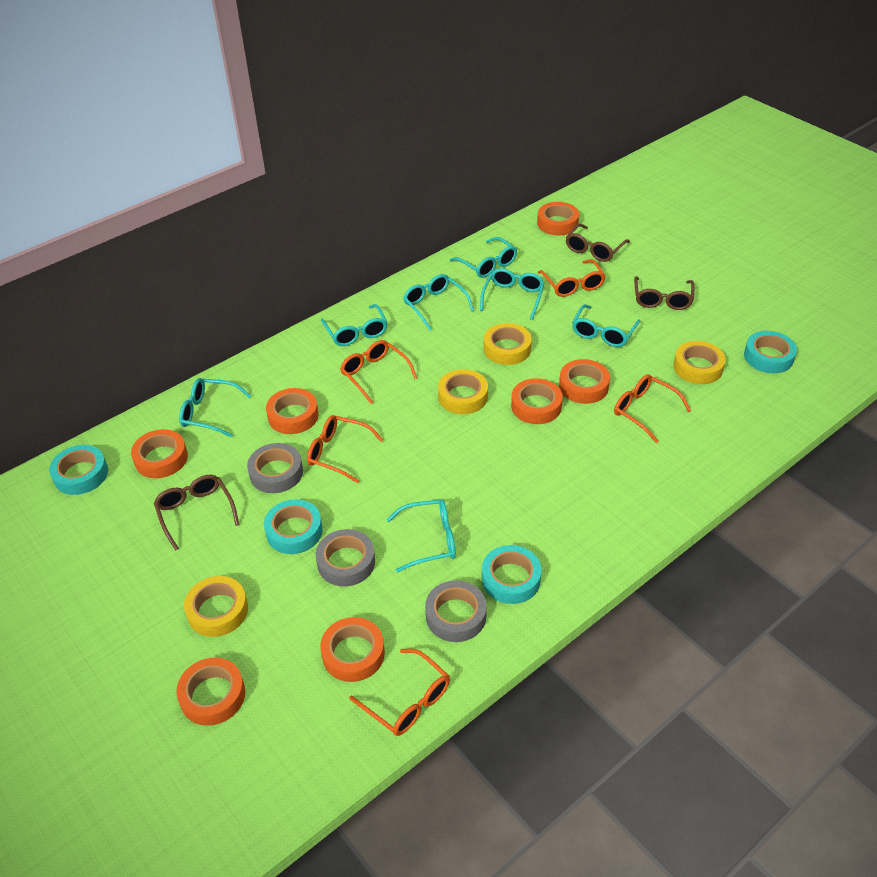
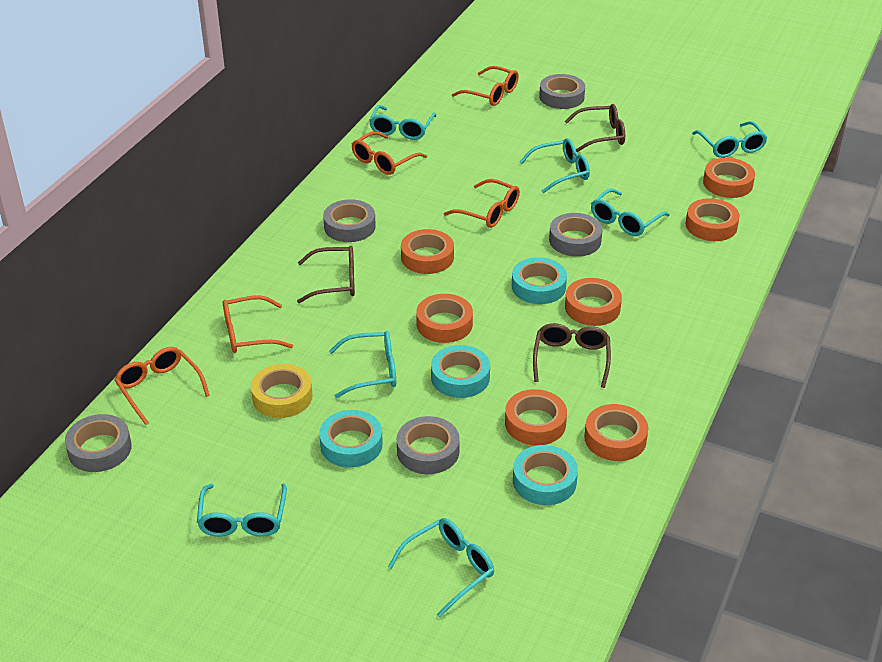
grey tape: 3 -> 5
yellow tape: 4 -> 1

